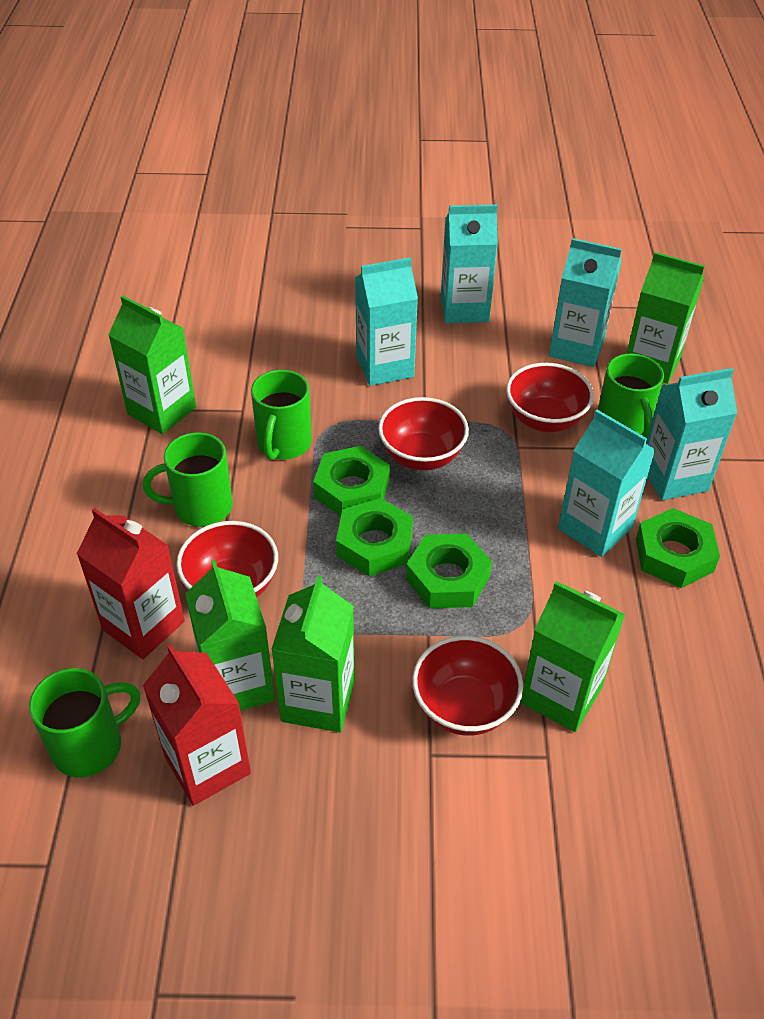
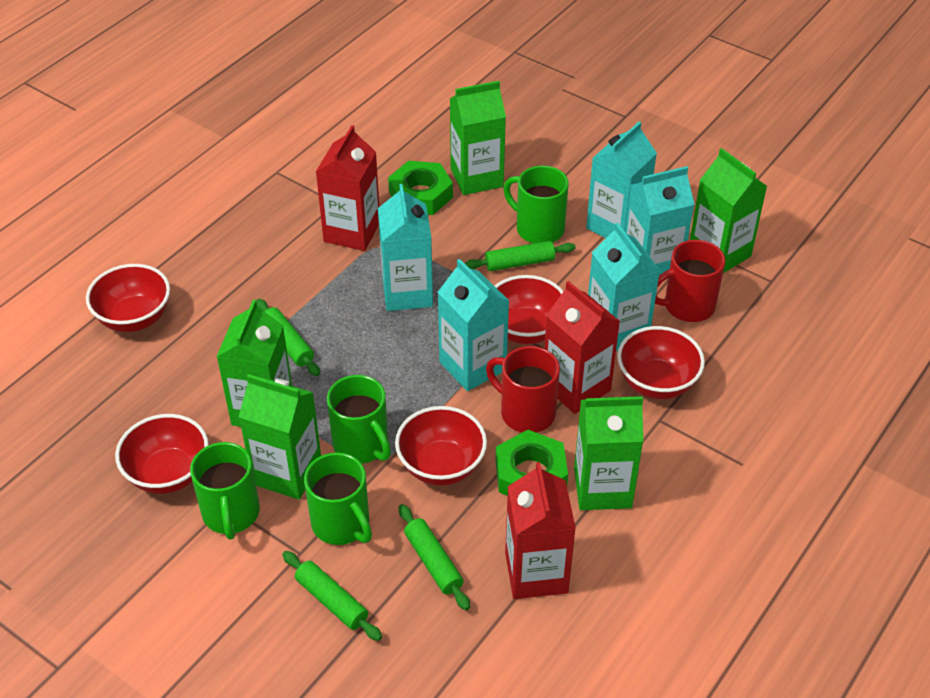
green nut: 4 -> 2
green rolling pin: 0 -> 4
red bowl: 4 -> 5
red carton: 2 -> 3
red mug: 0 -> 2

